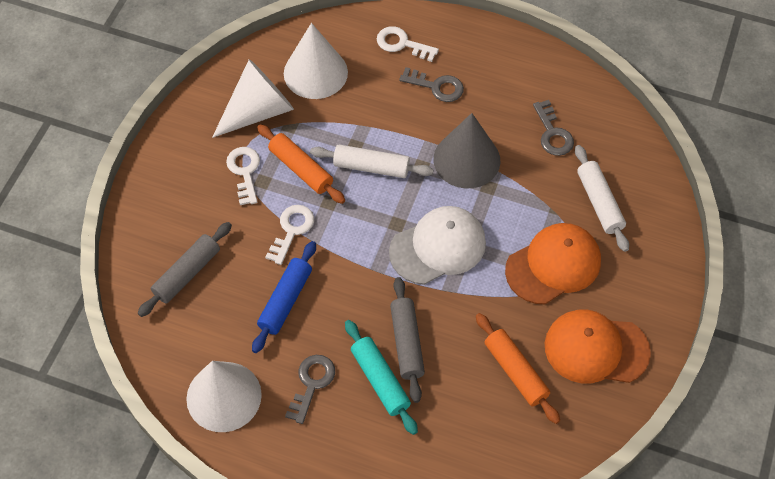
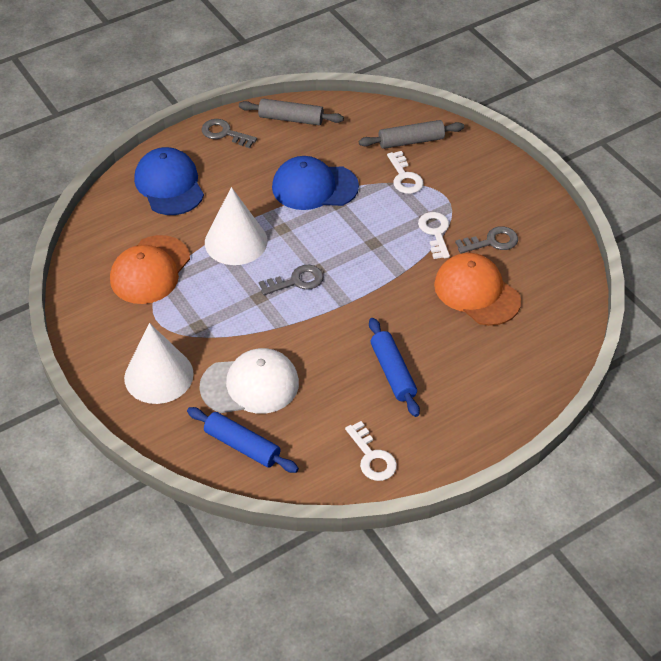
blue cap: 0 -> 2
blue rolling pin: 1 -> 2
grey cone: 1 -> 0
orange rolling pin: 2 -> 0
turquoise rolling pin: 1 -> 0
white cone: 3 -> 2
white rolling pin: 2 -> 0

